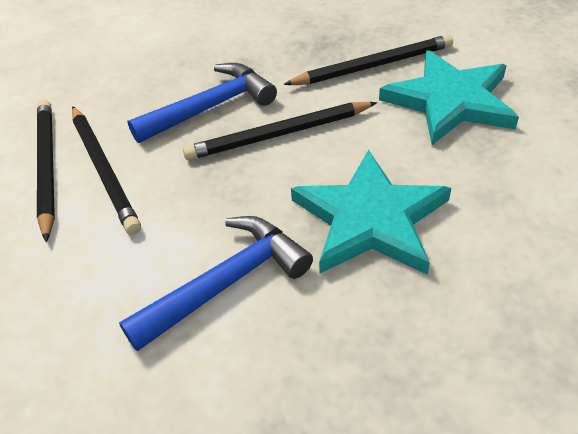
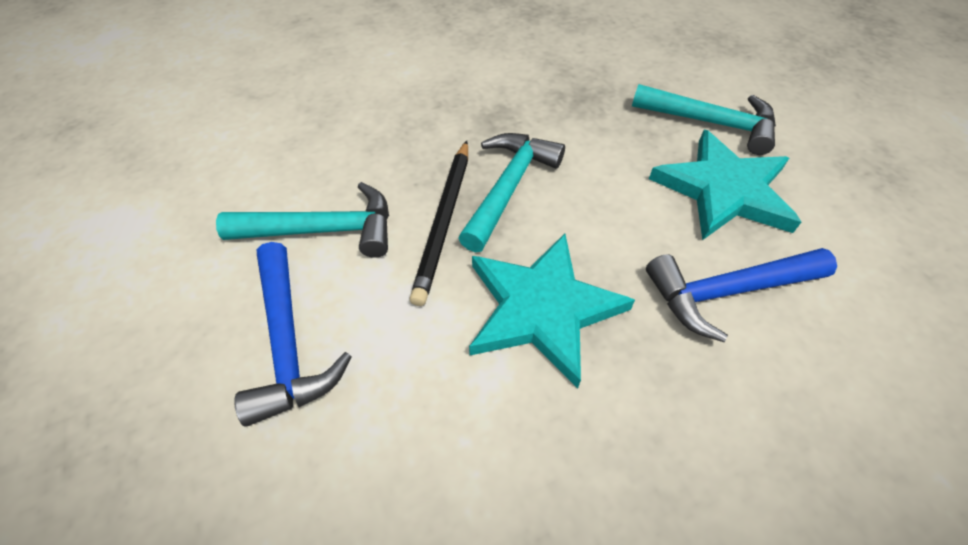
black pencil: 4 -> 1
turquoise hammer: 0 -> 3

